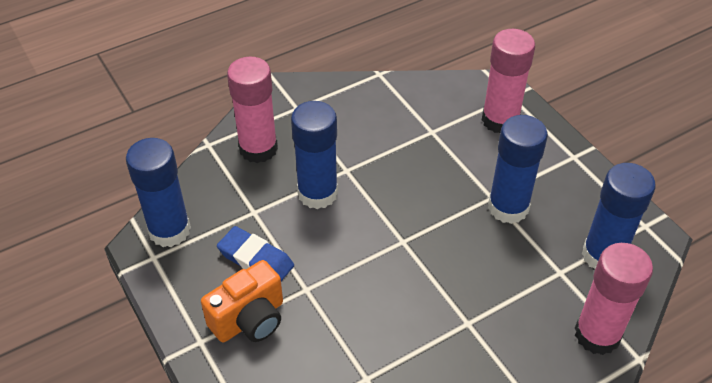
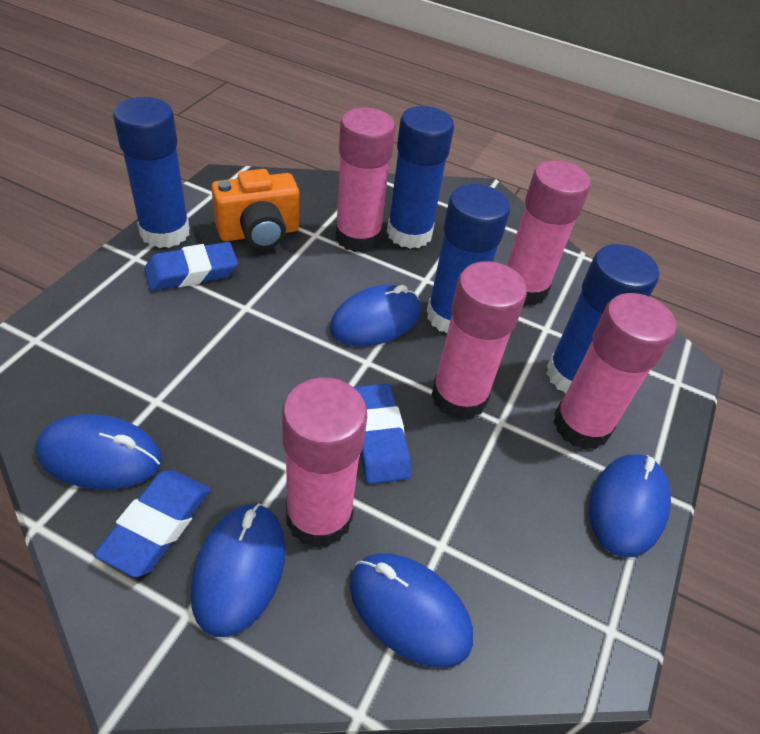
blue eraser: 1 -> 3
blue mouse: 0 -> 5
pink glue stick: 3 -> 5

